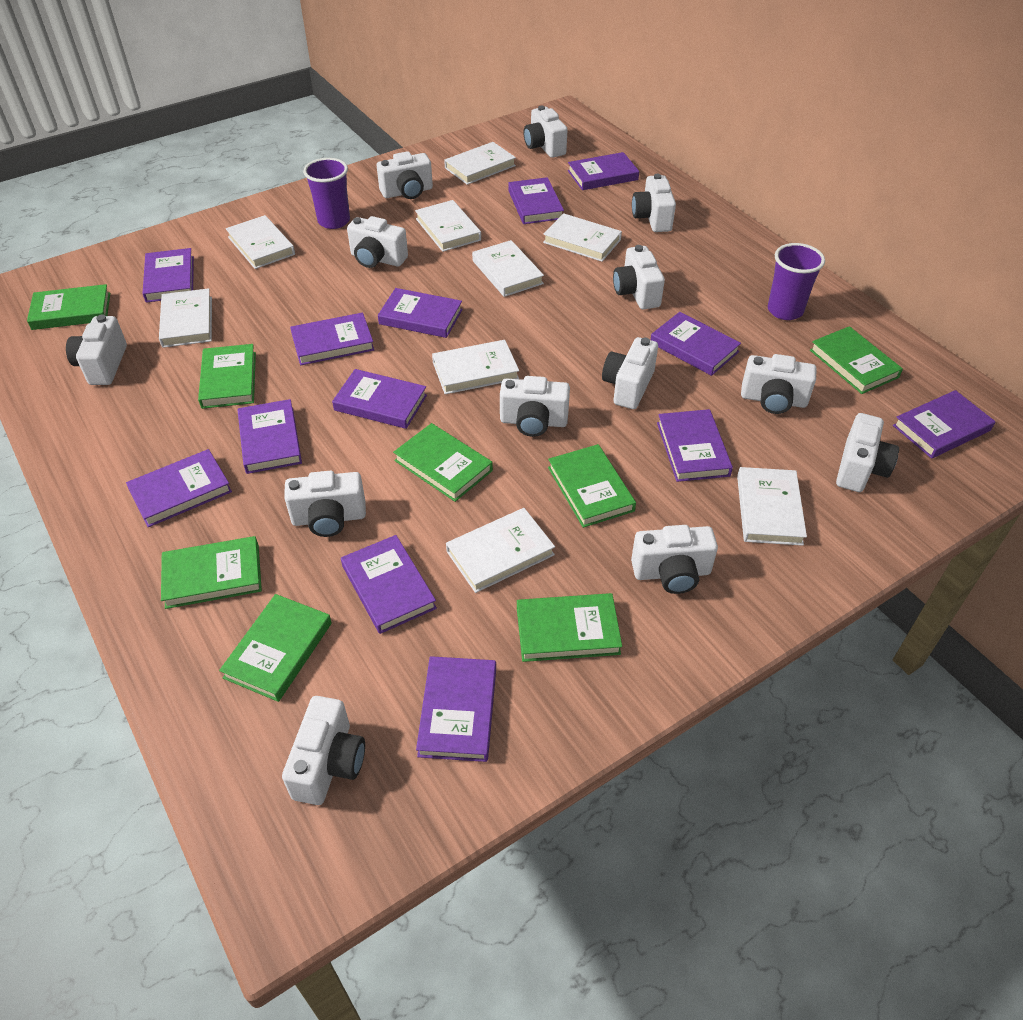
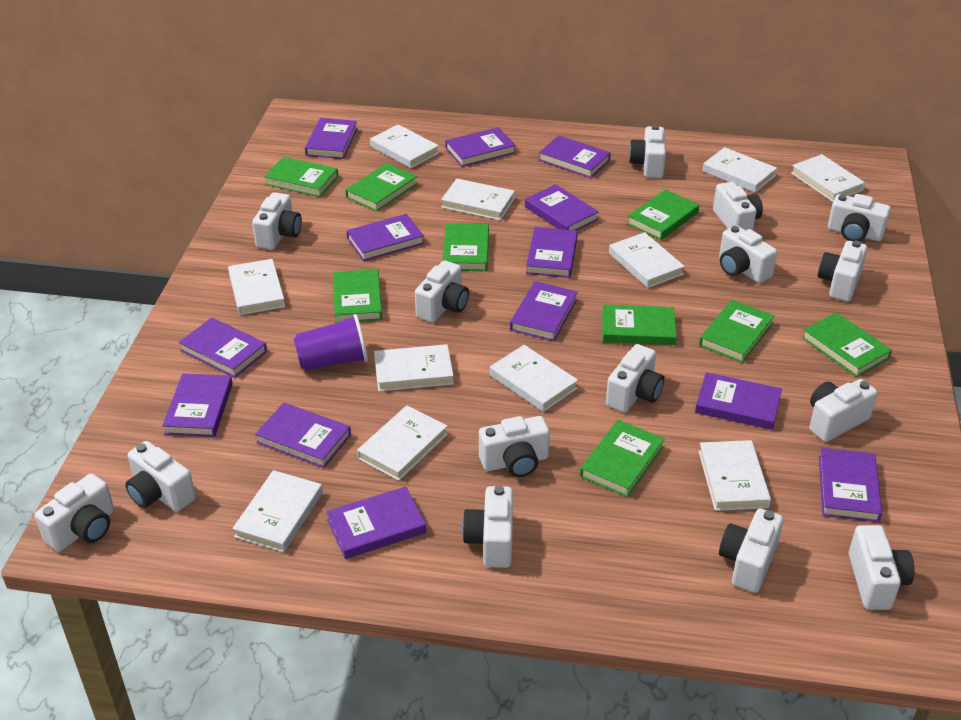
green book: 8 -> 9
purple cup: 2 -> 1
white book: 9 -> 11
white camera: 13 -> 15

